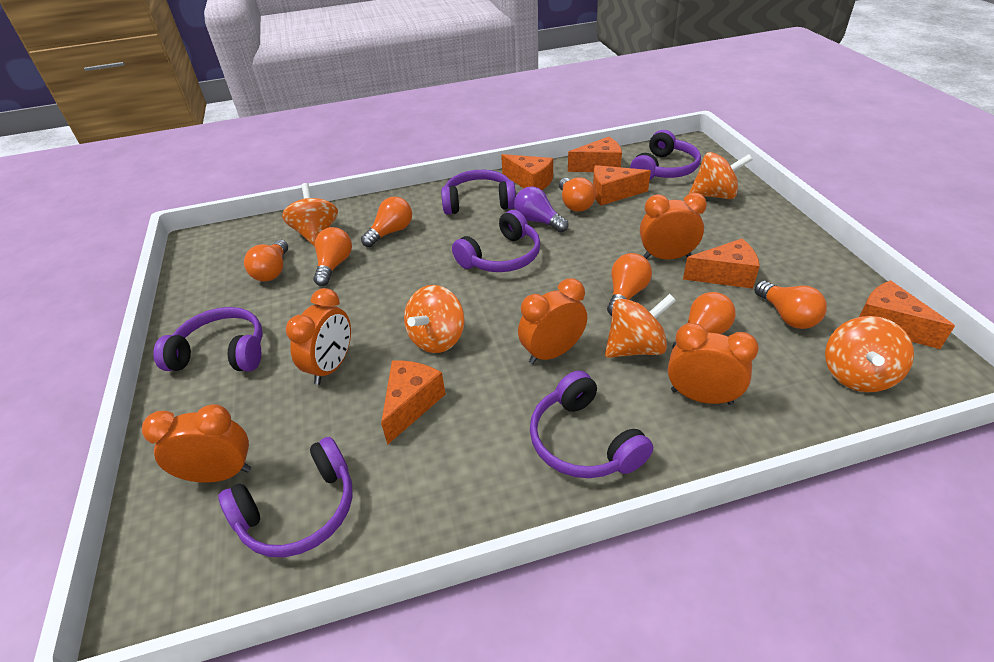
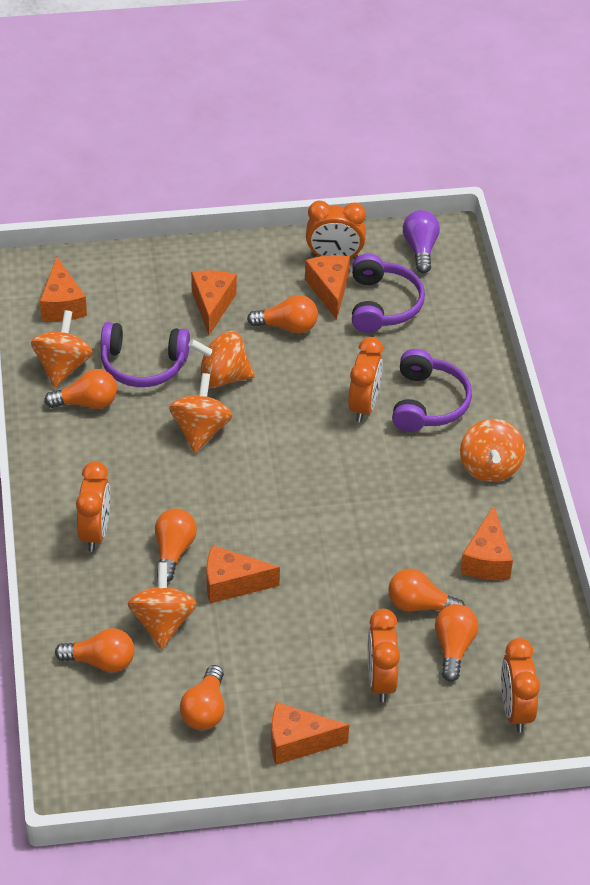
purple headphones: 6 -> 3

